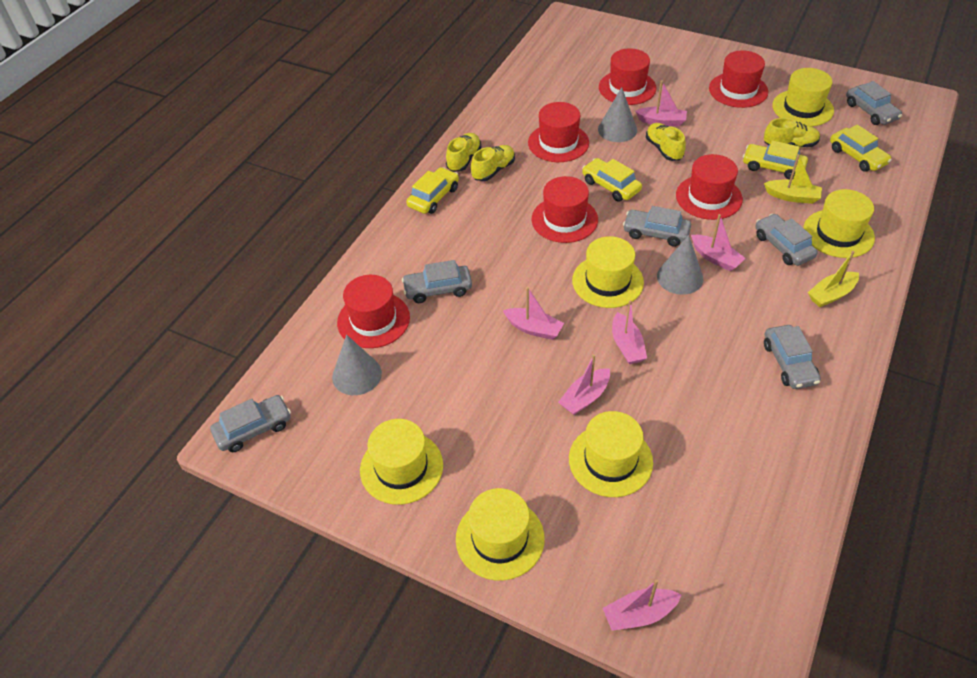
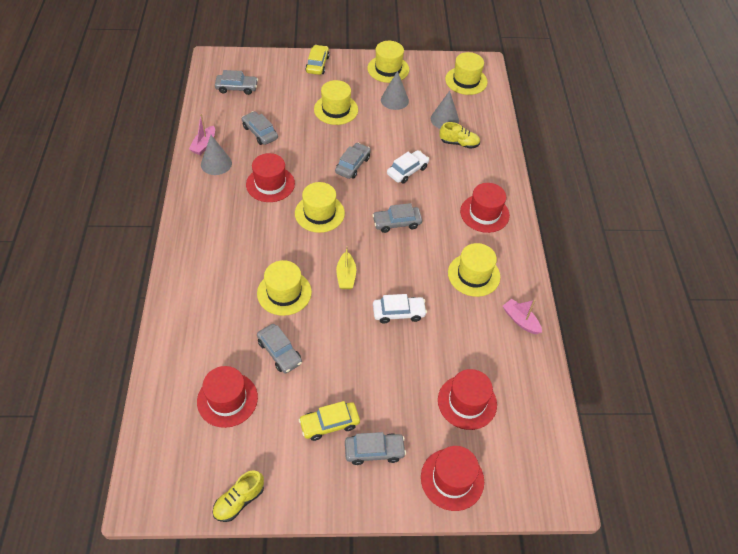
pink boat: 6 -> 2
red hat: 6 -> 5
white car: 0 -> 2
yellow boat: 2 -> 1
yellow car: 4 -> 2
yellow shoe: 4 -> 2

